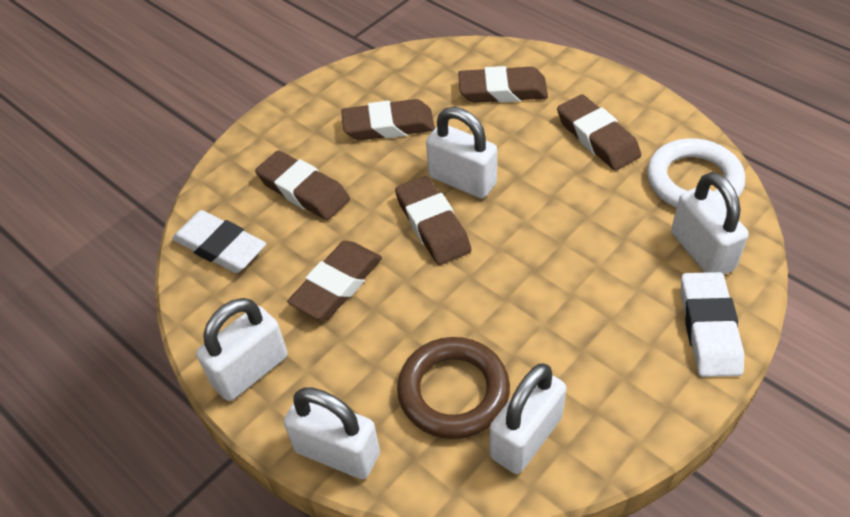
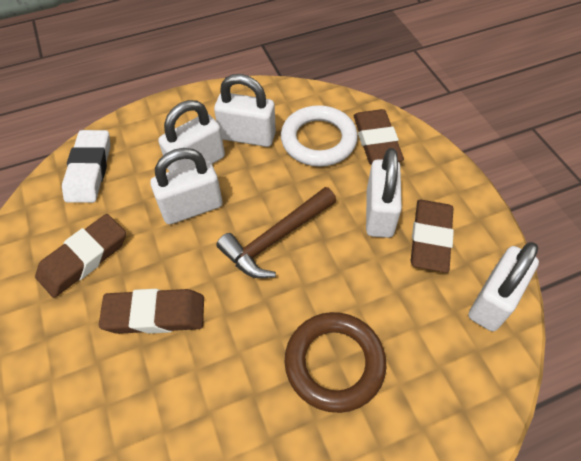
brown eraser: 6 -> 4
brown hammer: 0 -> 1
white eraser: 2 -> 1

